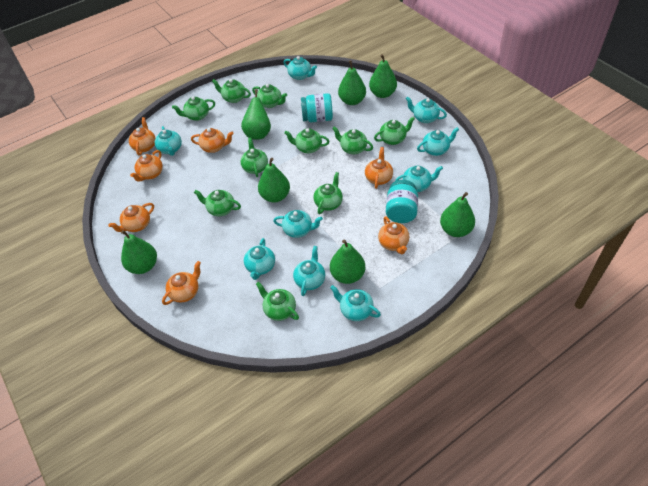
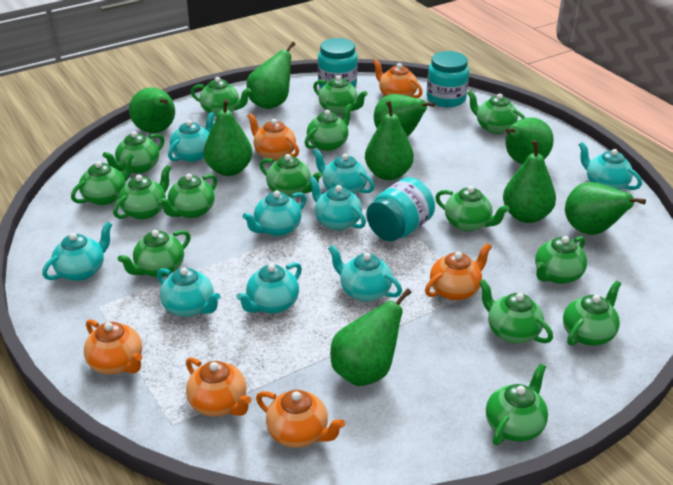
green pear: 7 -> 9
green teapot: 10 -> 15
orange teapot: 7 -> 6
turquoise jar: 2 -> 3

